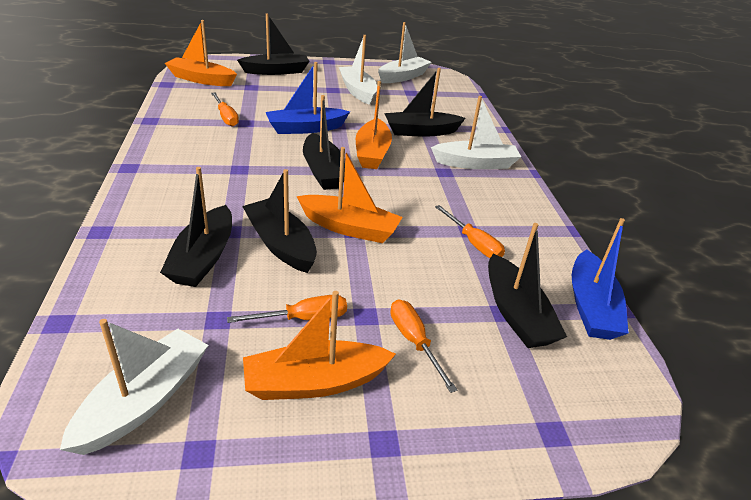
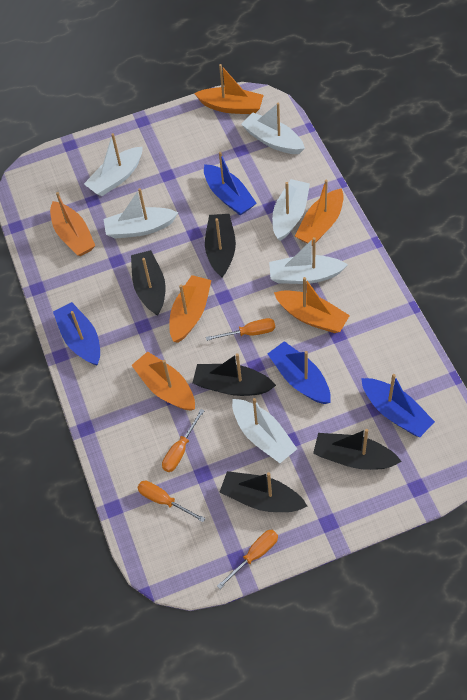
black boat: 6 -> 5
blue boat: 2 -> 4
orange boat: 4 -> 6
white boat: 4 -> 6

